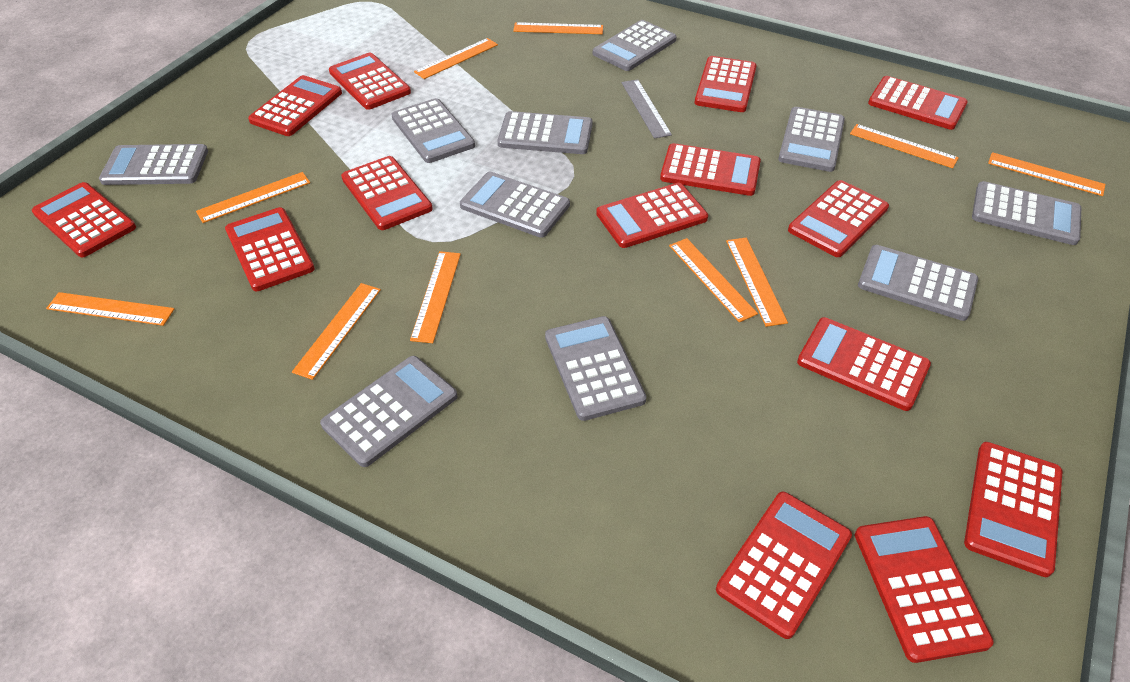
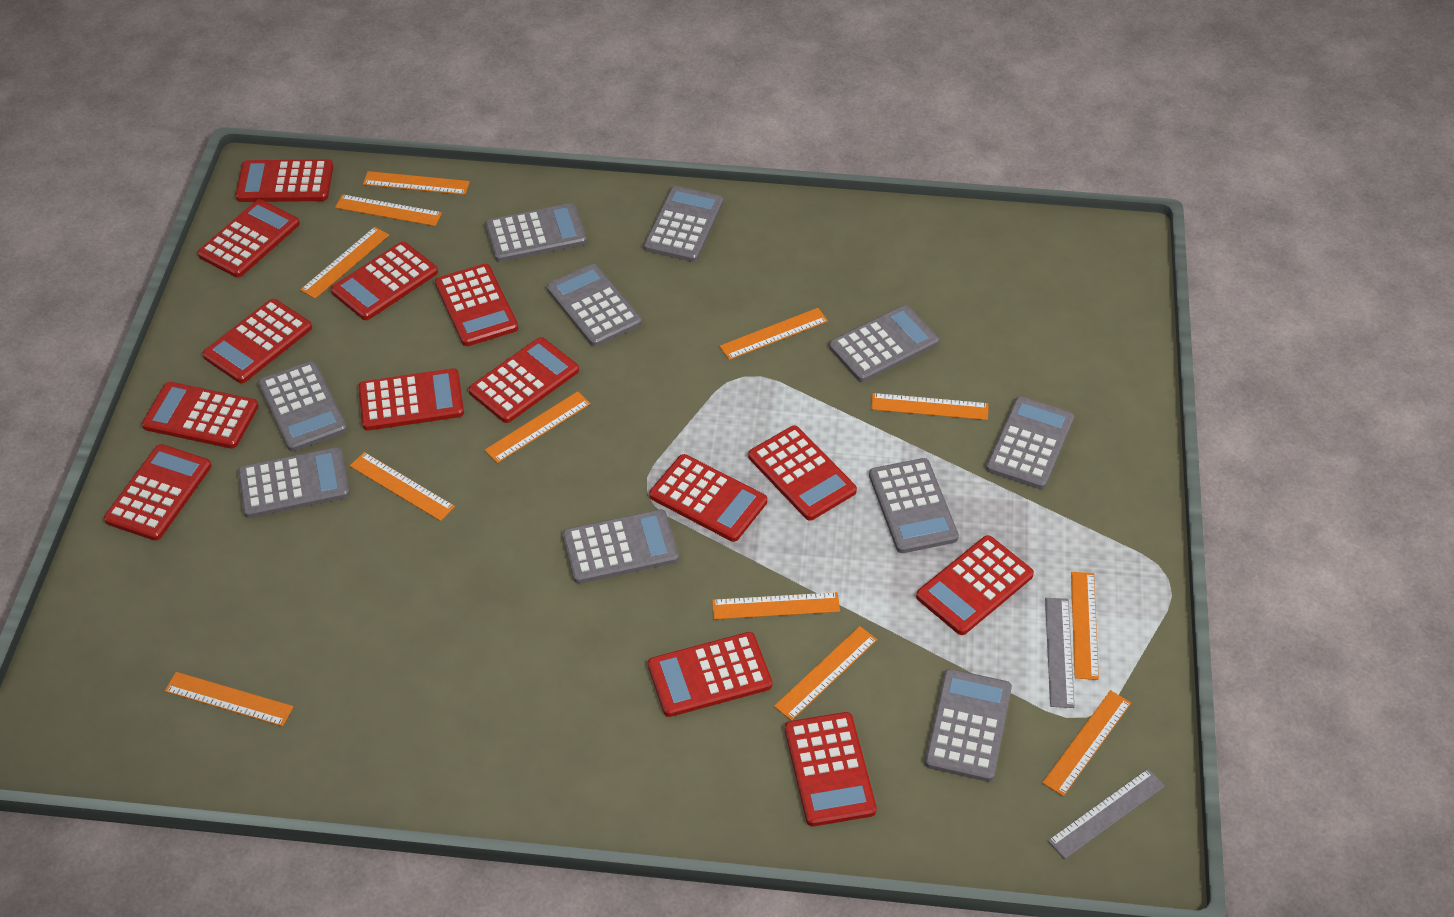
grey ruler: 1 -> 2
orange ruler: 10 -> 12

